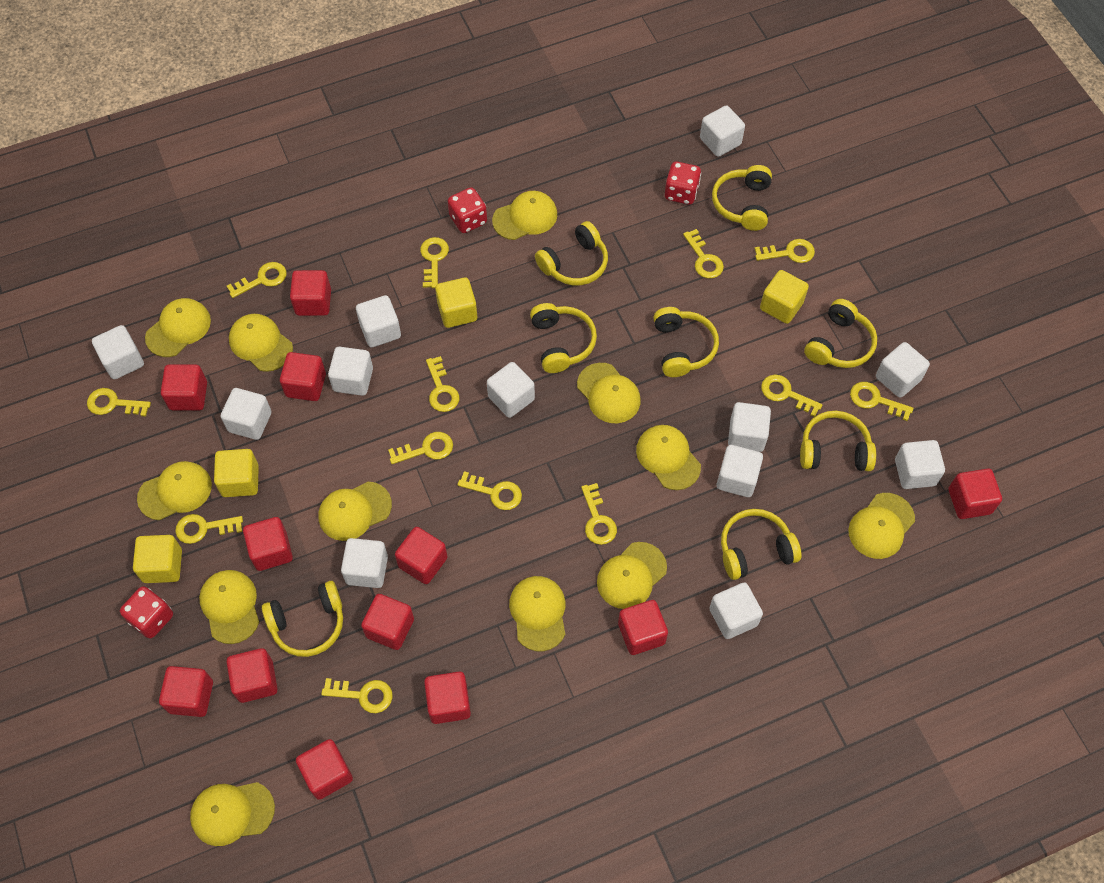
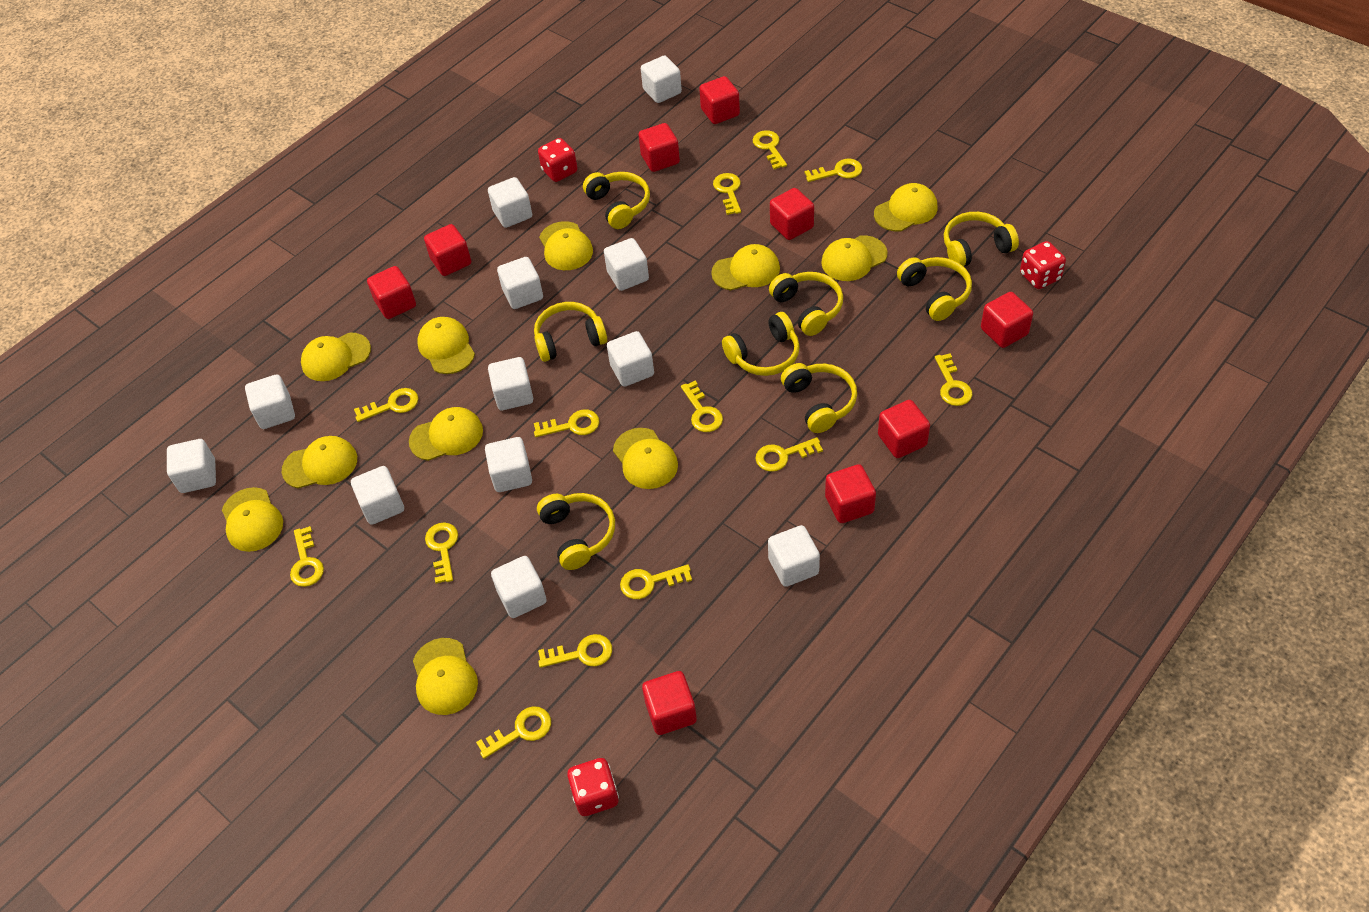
red cube: 12 -> 9
yellow cap: 12 -> 11
yellow cube: 4 -> 0

